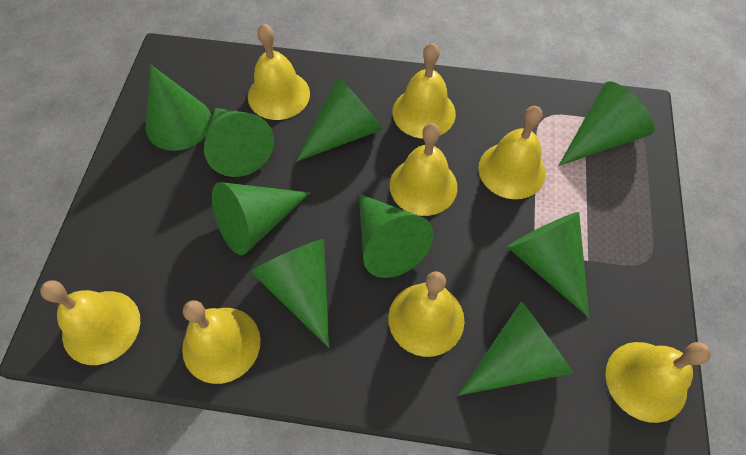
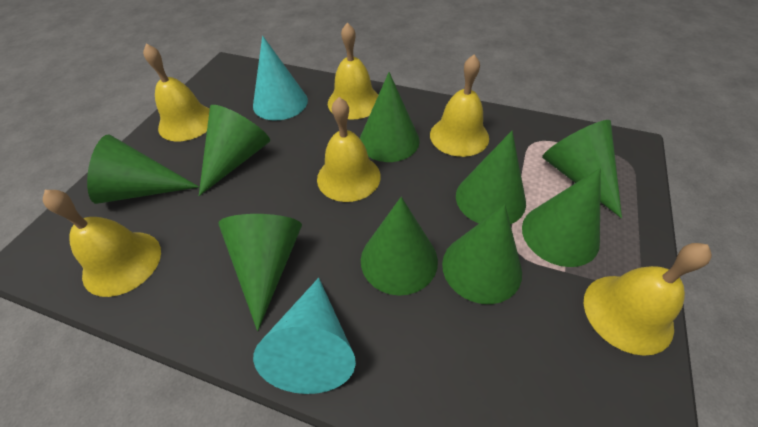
turquoise cone: 0 -> 2
yellow bell: 8 -> 6

